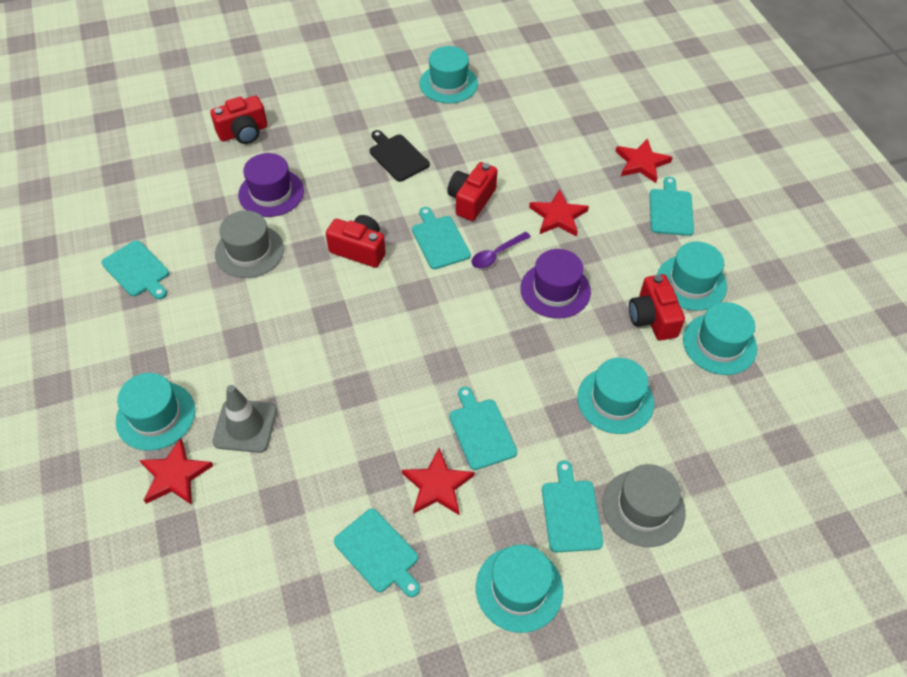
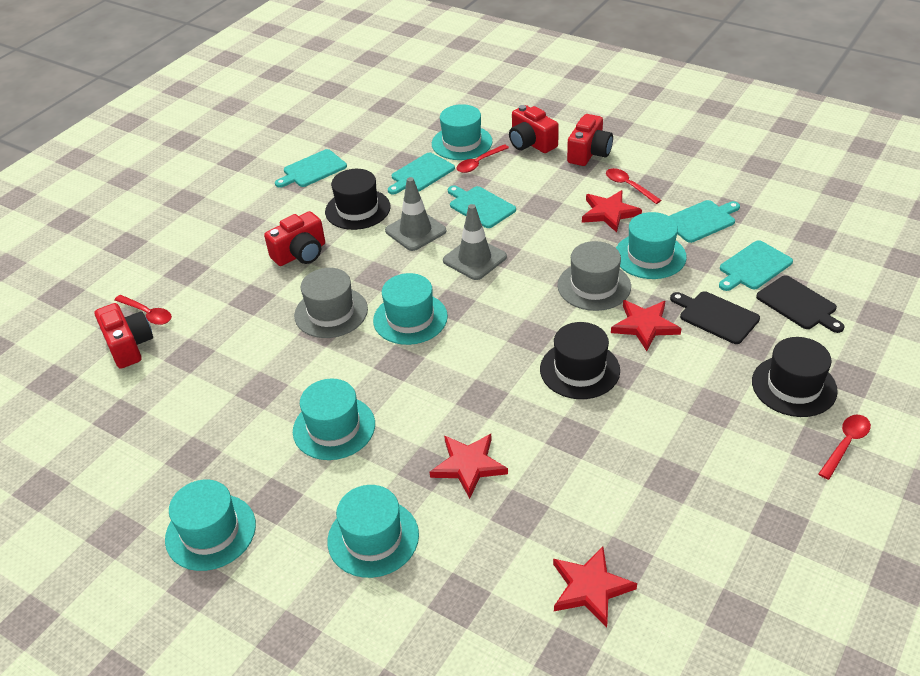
black cutting board: 1 -> 2
black hat: 0 -> 3
grey traffic cone: 1 -> 2
purple hat: 2 -> 0
purple spoon: 1 -> 0
red spoon: 0 -> 4
turquoise cutting board: 6 -> 5

